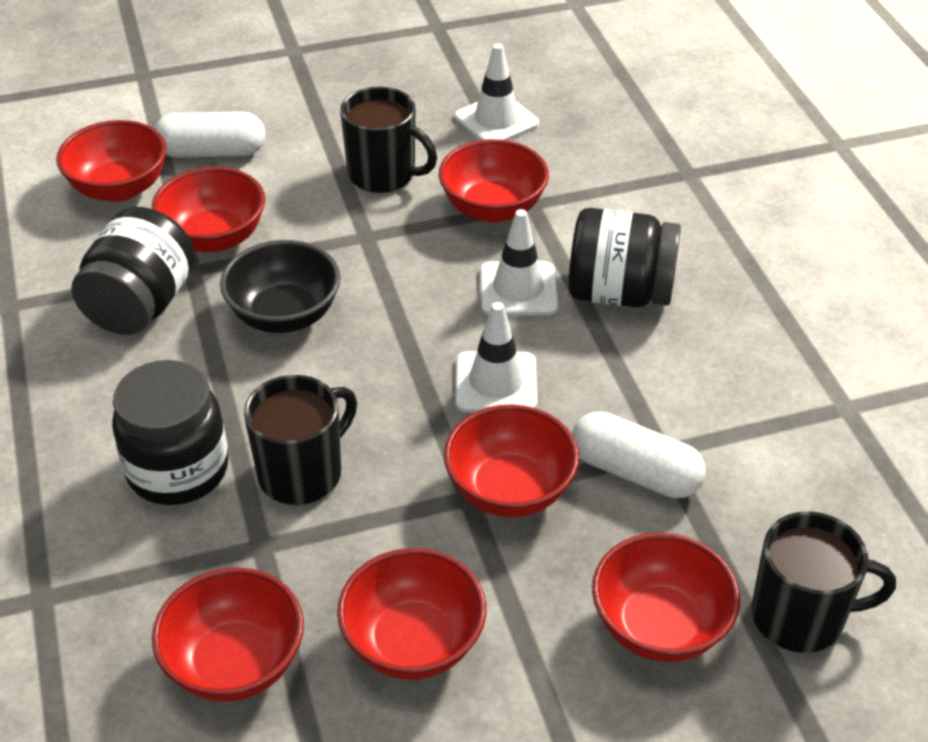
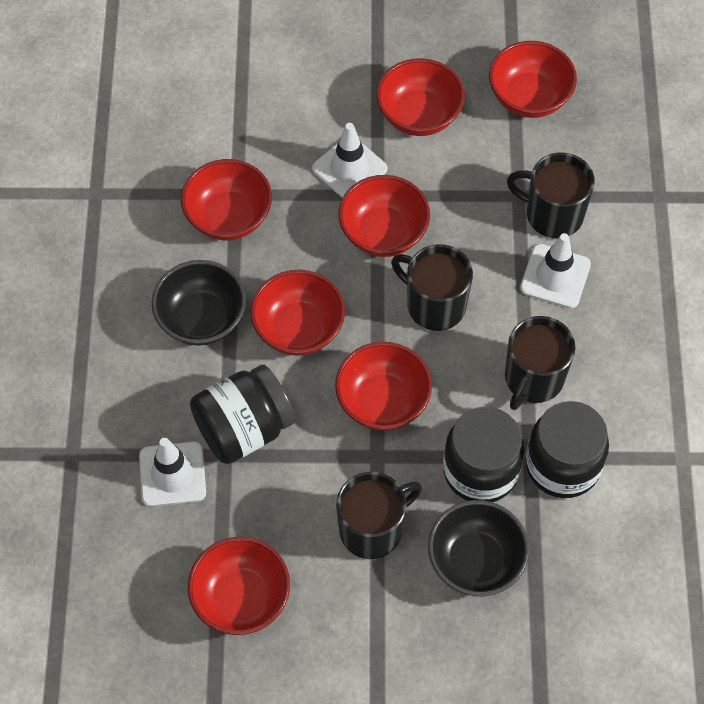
black bowl: 1 -> 2
black mug: 3 -> 4
white capsule: 2 -> 0

